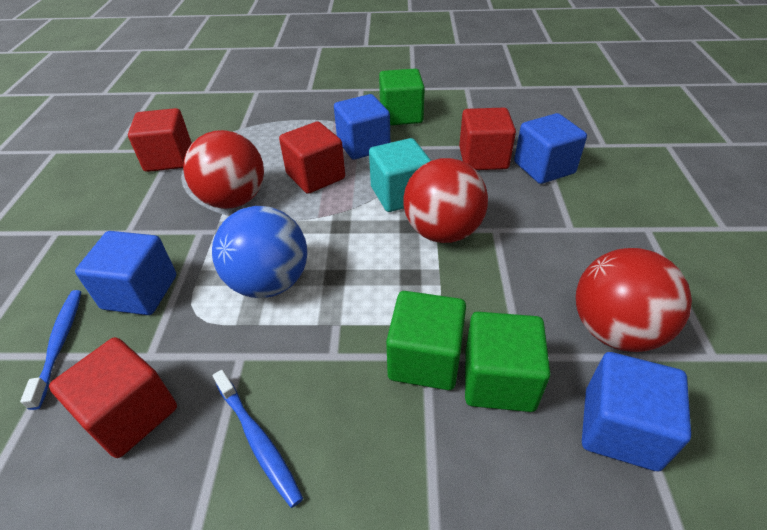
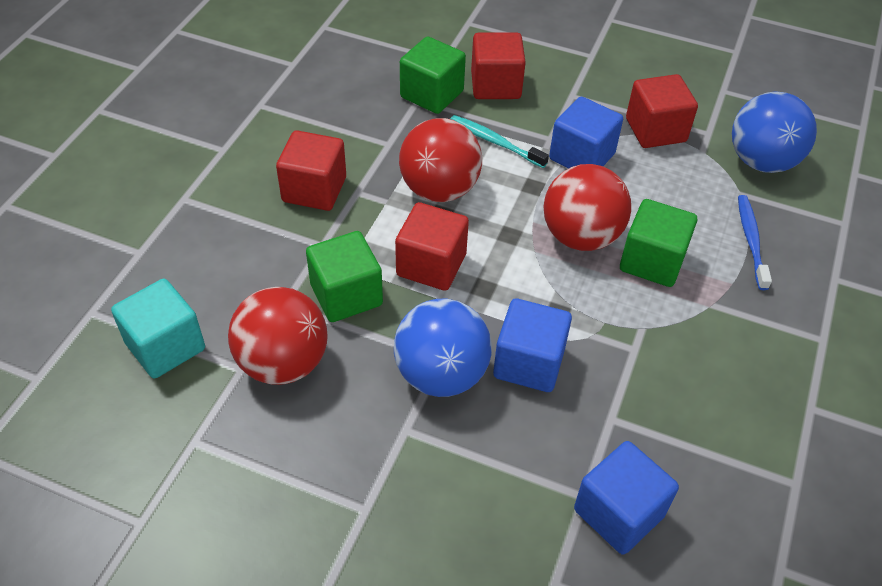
blue ball: 1 -> 2
blue cube: 4 -> 3
blue toothbrush: 2 -> 1
turquoise toothbrush: 0 -> 1

